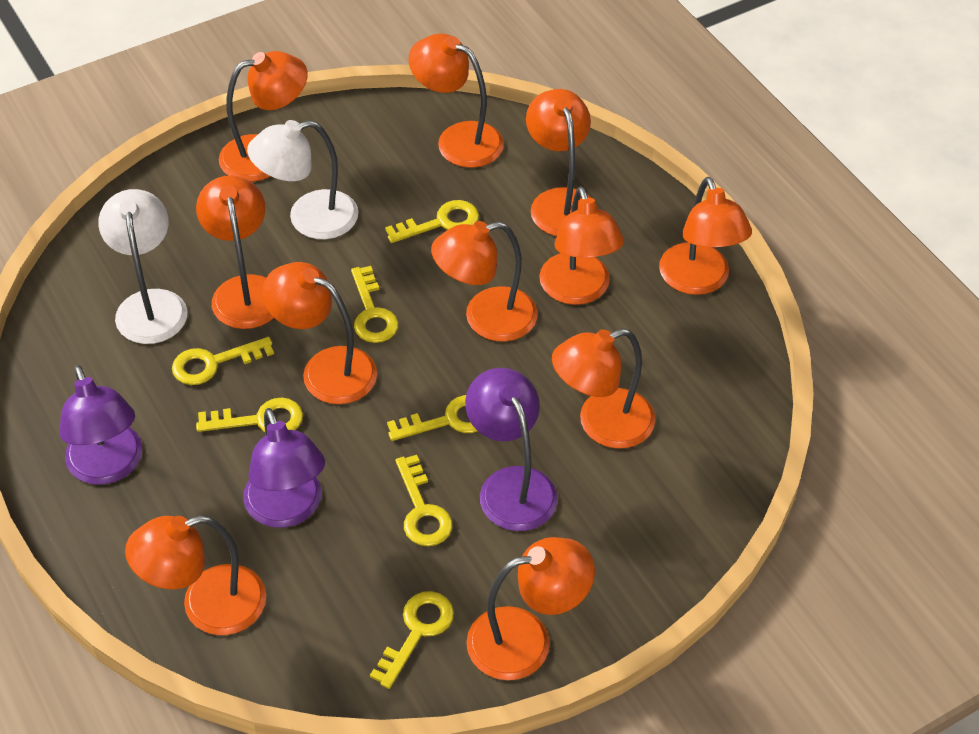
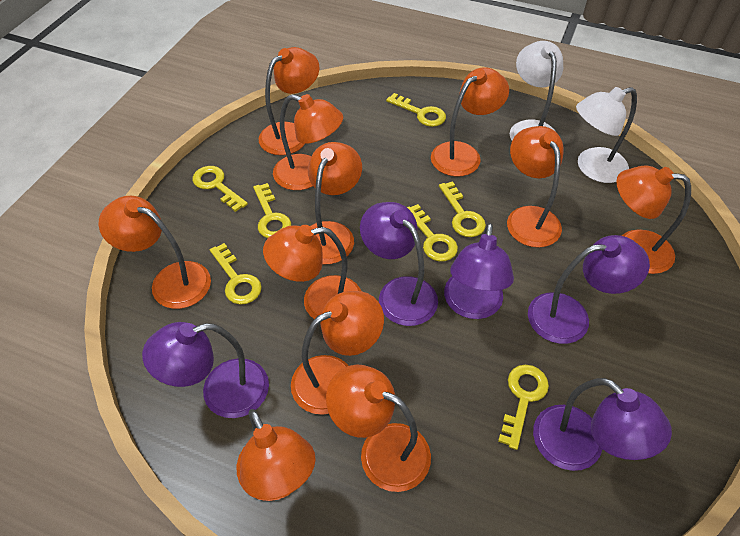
purple lamp: 3 -> 5

